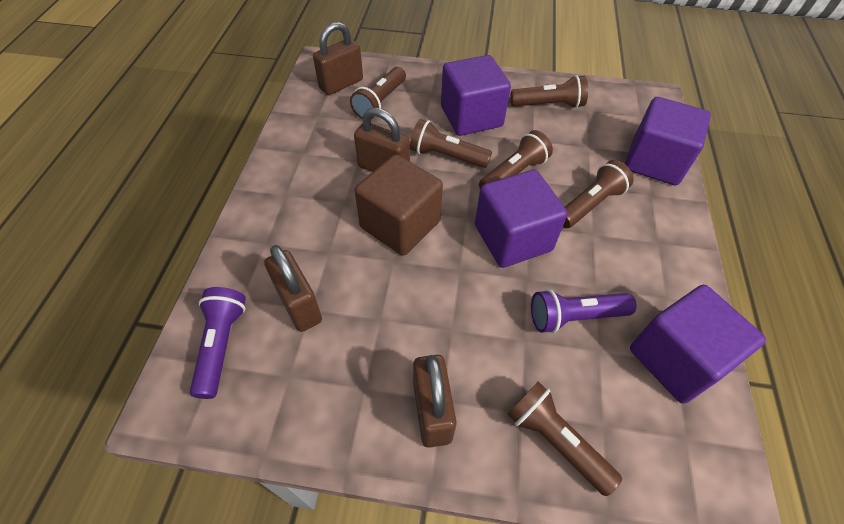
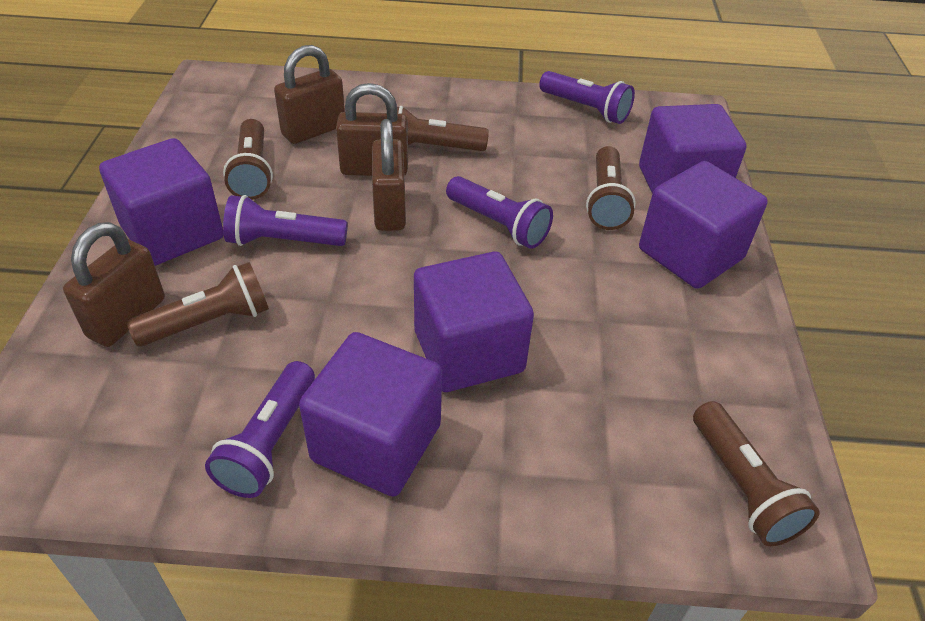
brown cube: 1 -> 0
brown flashlight: 6 -> 5
purple cube: 4 -> 5
purple flashlight: 2 -> 4

